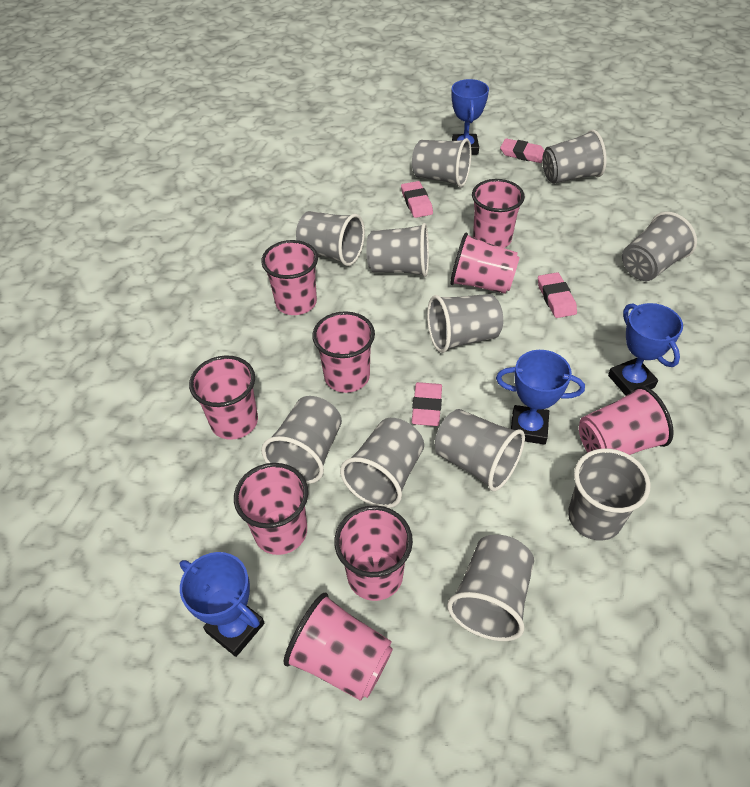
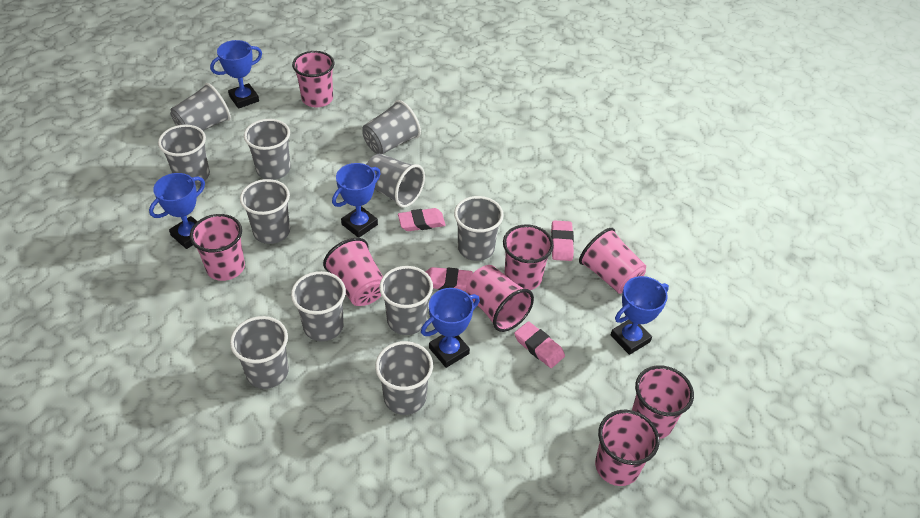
blue trophy: 4 -> 5
pink cup: 9 -> 8

